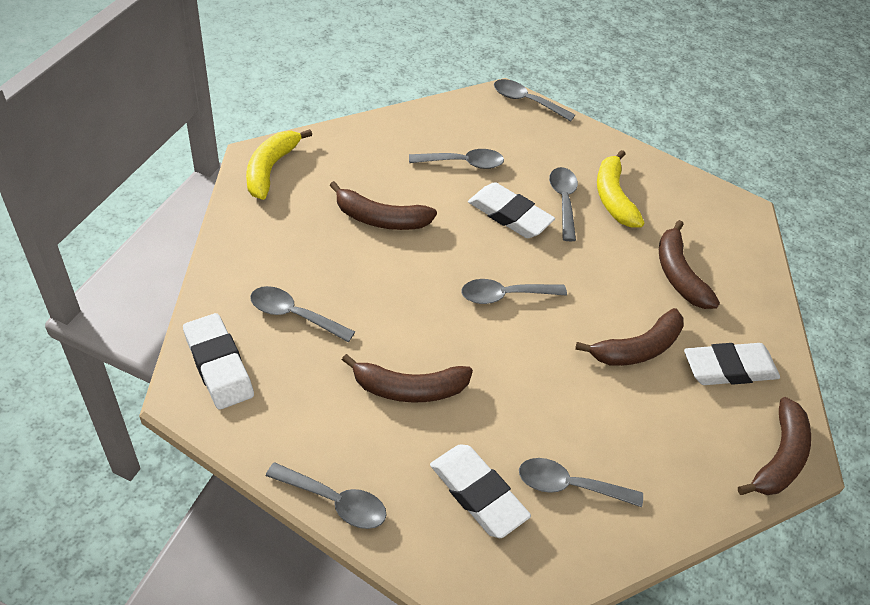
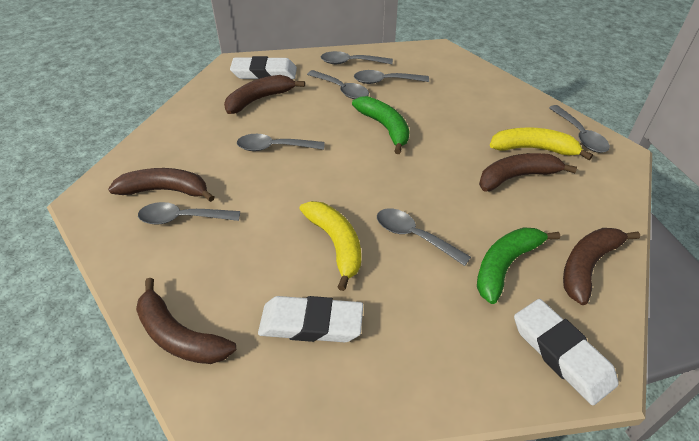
green banana: 0 -> 2
white eraser: 4 -> 3

